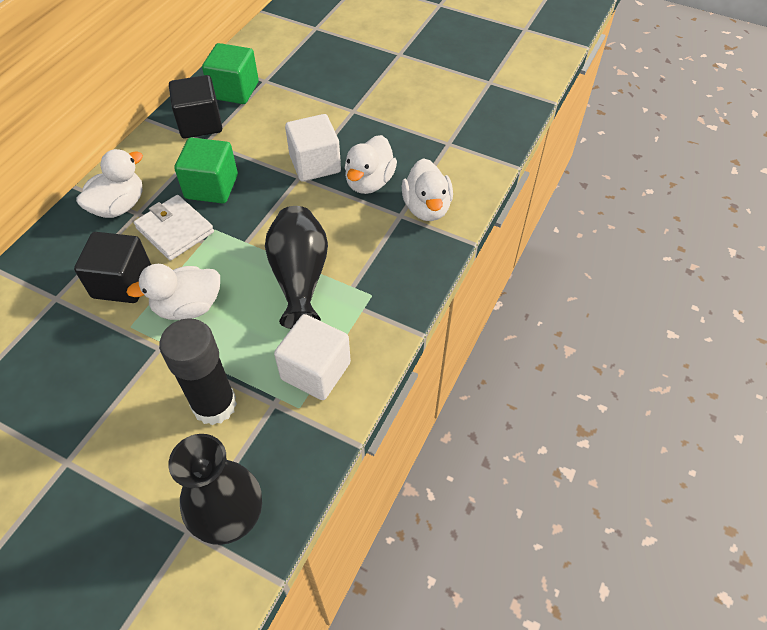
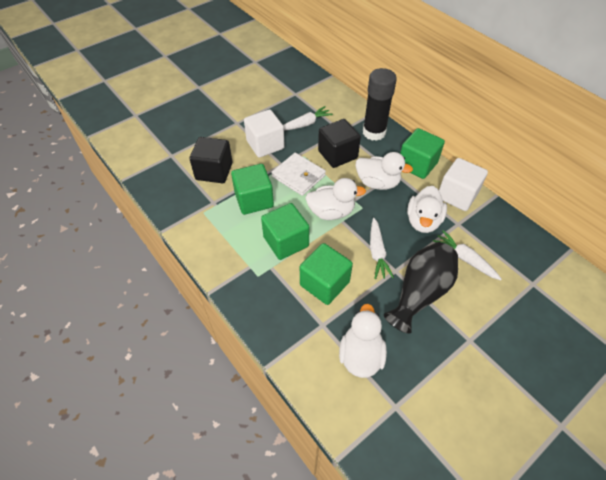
black vase: 2 -> 1
green cube: 2 -> 4
white carrot: 0 -> 3

